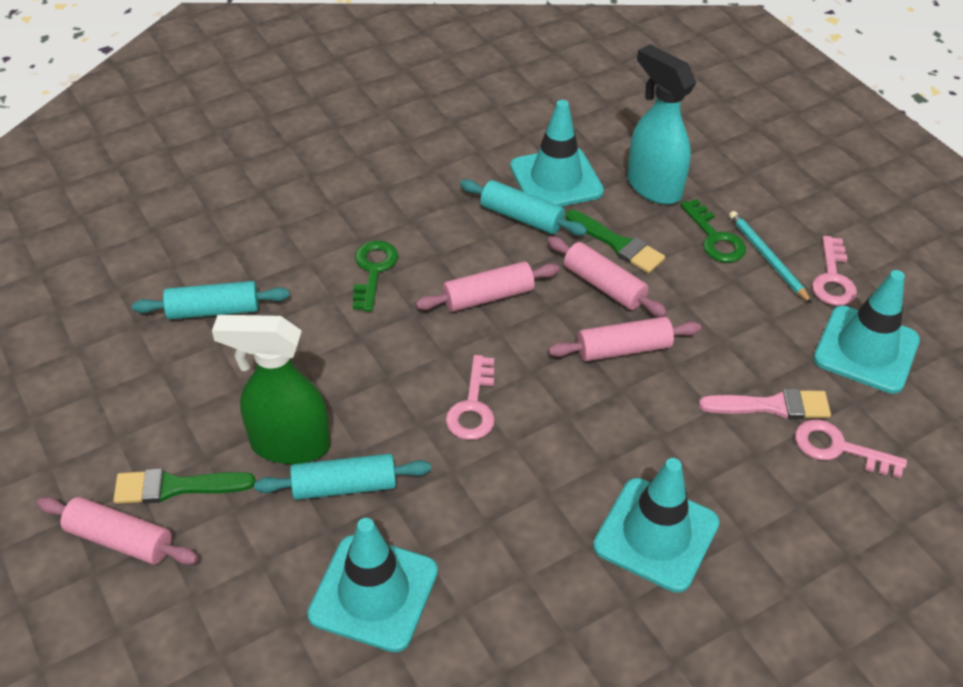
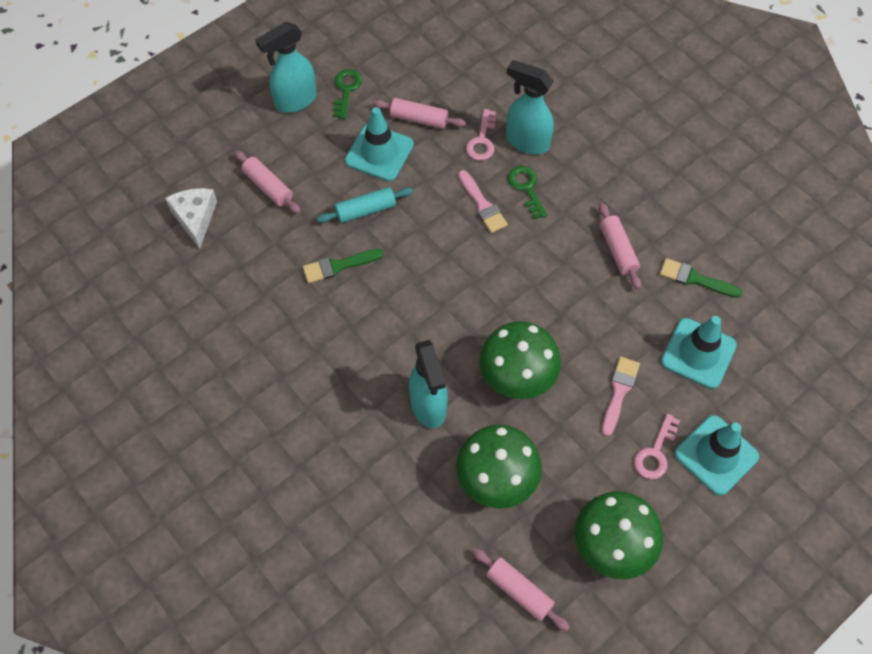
green mushroom: 0 -> 3
green spray bottle: 1 -> 0
pink brush: 1 -> 2
pink key: 3 -> 2
turquoise pencil: 1 -> 0
turquoise rolling pin: 3 -> 1
turquoise spray bottle: 1 -> 3
turquoise traffic cone: 4 -> 3
white cheese: 0 -> 1

